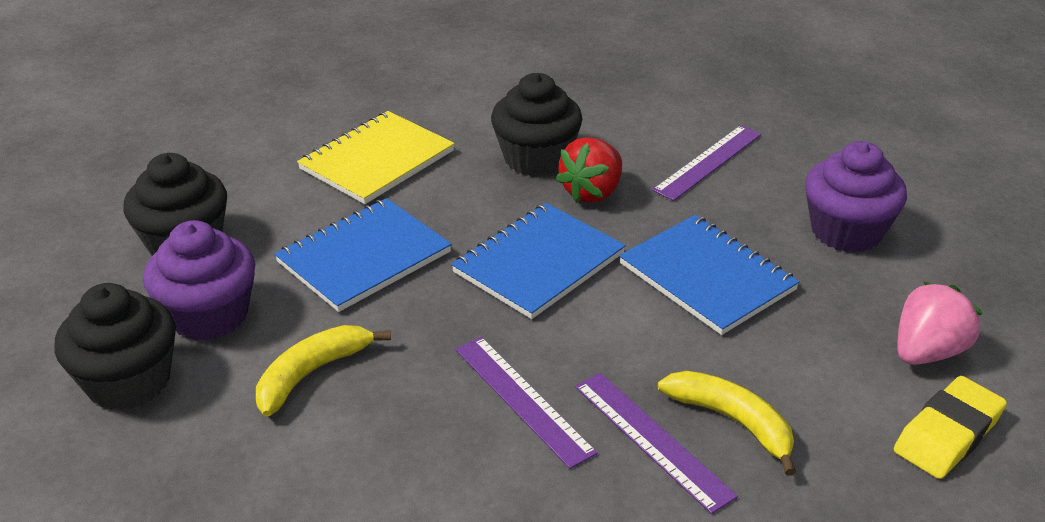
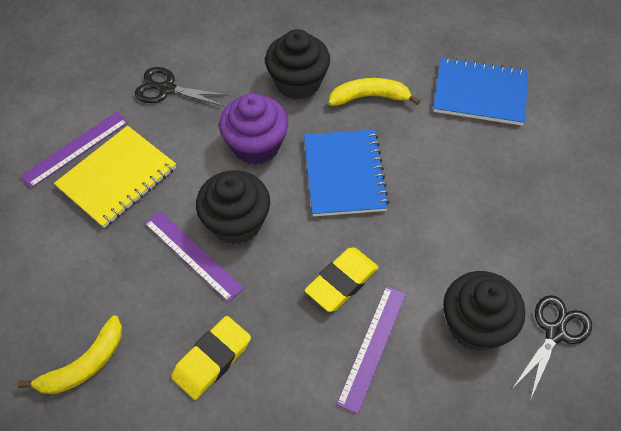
black scissors: 0 -> 2
blue notebook: 3 -> 2
pink strawberry: 1 -> 0
purple cupcake: 2 -> 1
red strawberry: 1 -> 0
yellow eraser: 1 -> 2

